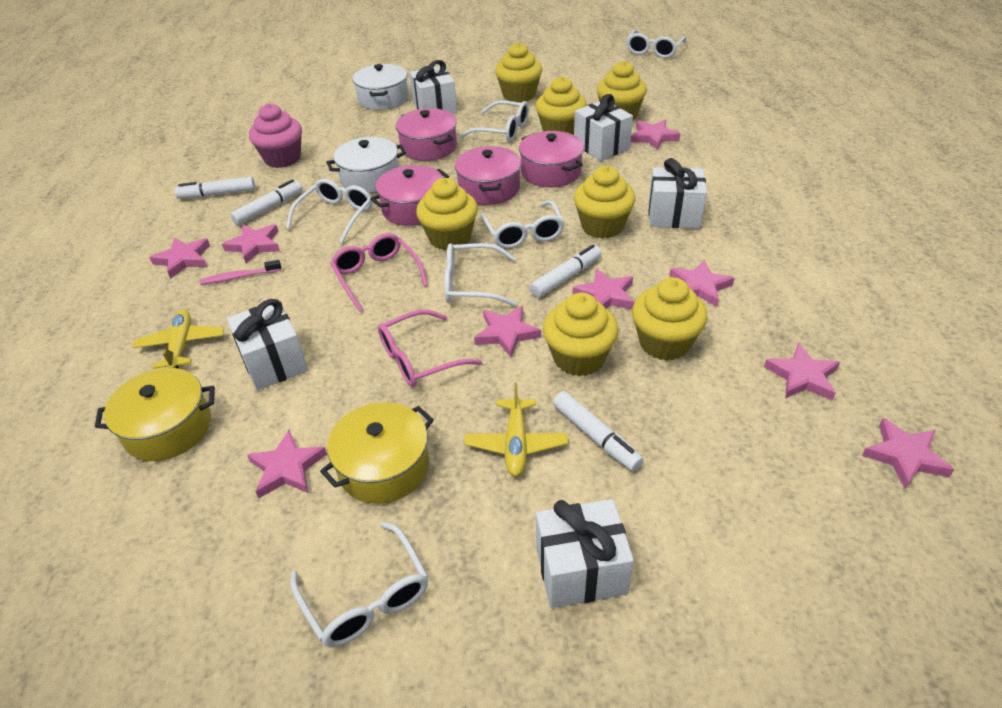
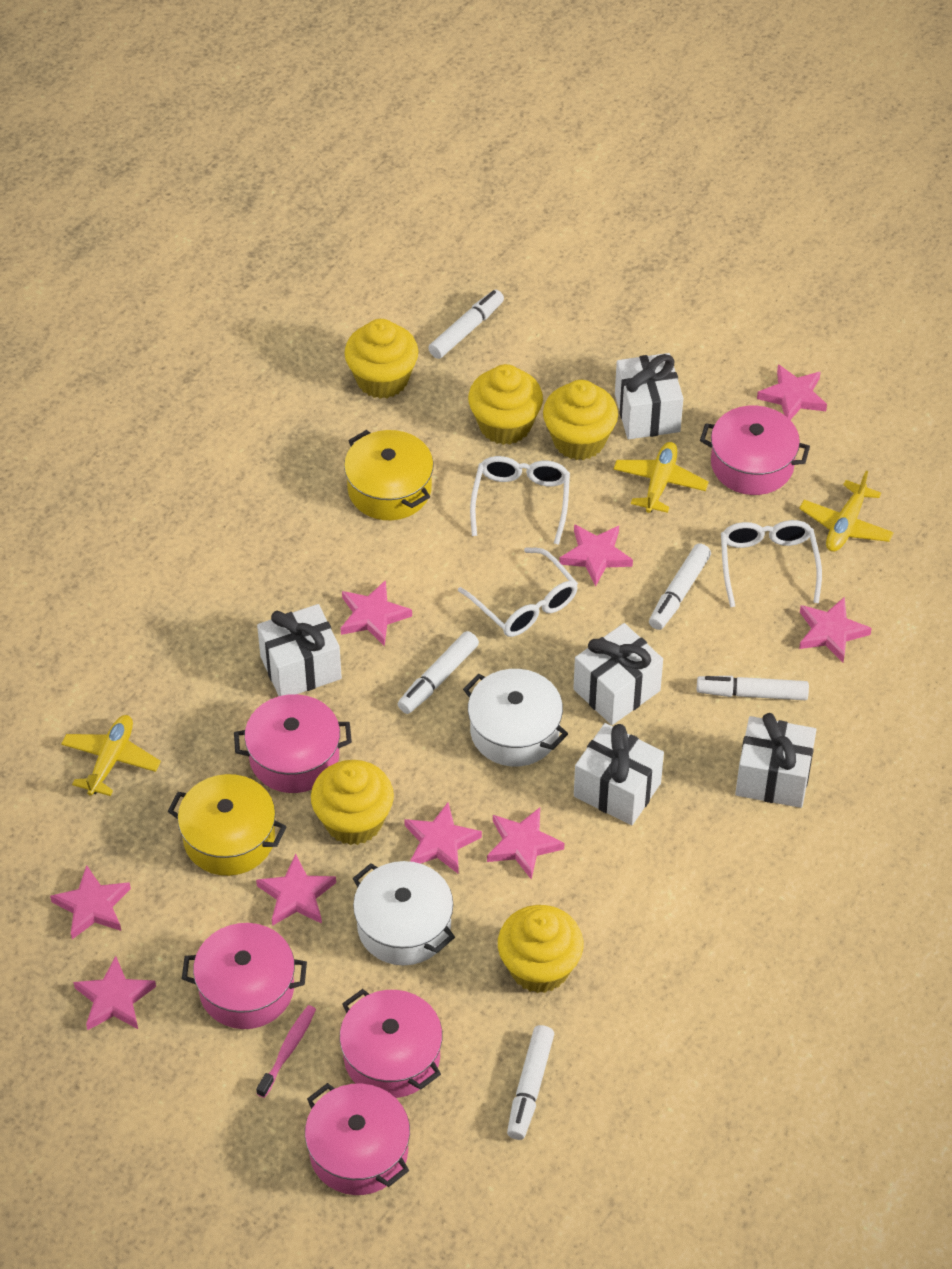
pink cupcake: 1 -> 0
pink glasses: 2 -> 0
pink pot: 4 -> 5
white glasses: 6 -> 3
white marker: 4 -> 5
yellow cupcake: 7 -> 5
yellow plane: 2 -> 3

